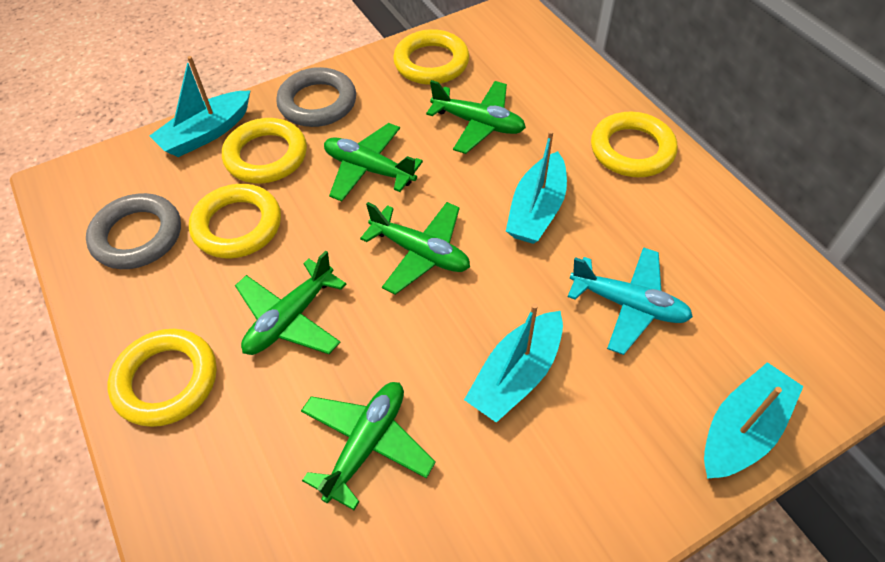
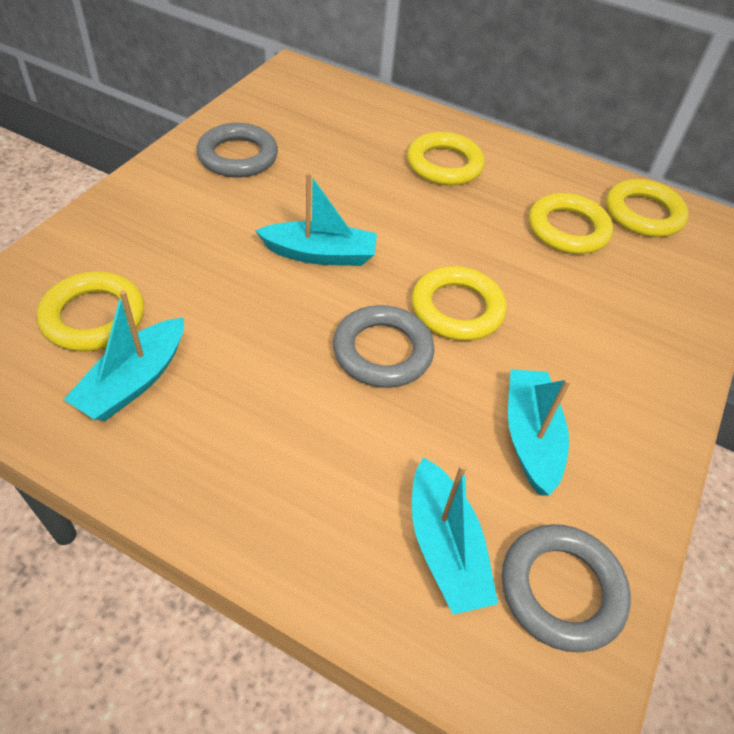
green plane: 5 -> 0
grey ring: 2 -> 3
turquoise plane: 1 -> 0

